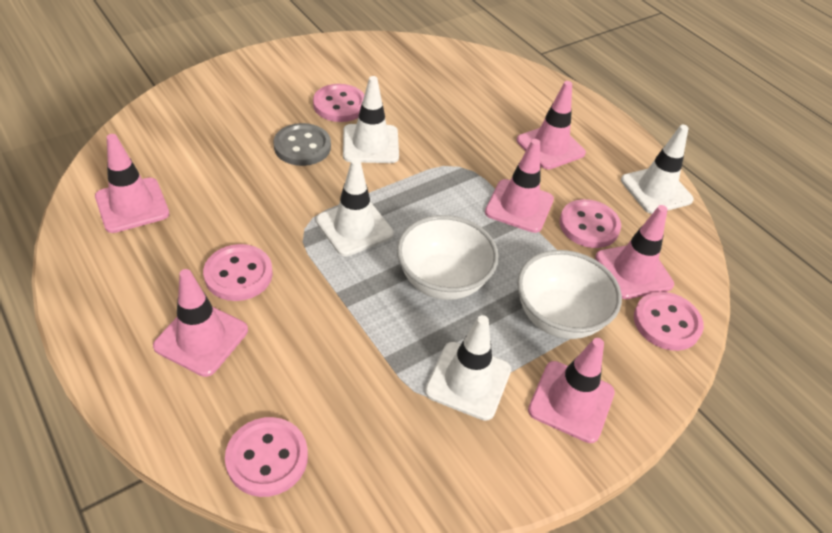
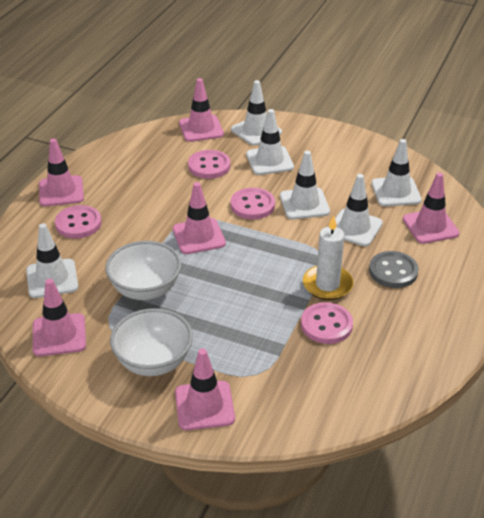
pink button: 5 -> 4
white candle: 0 -> 1
white traffic cone: 4 -> 6

